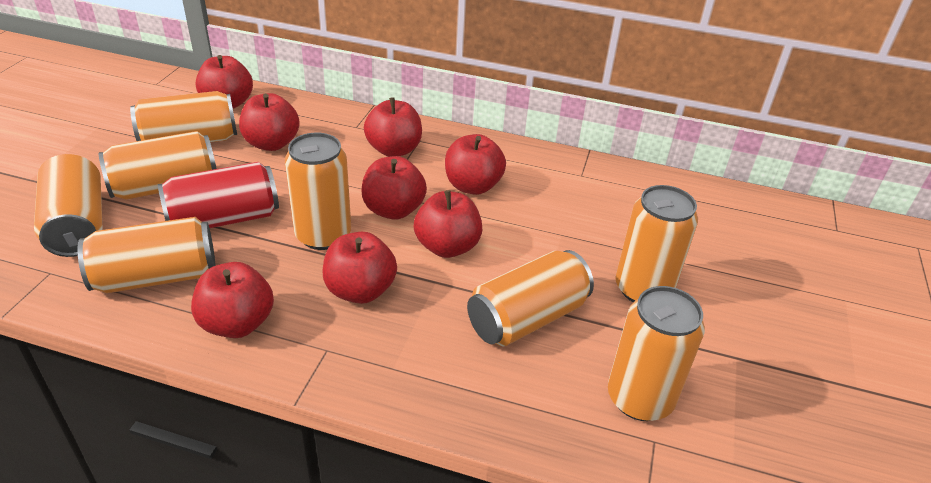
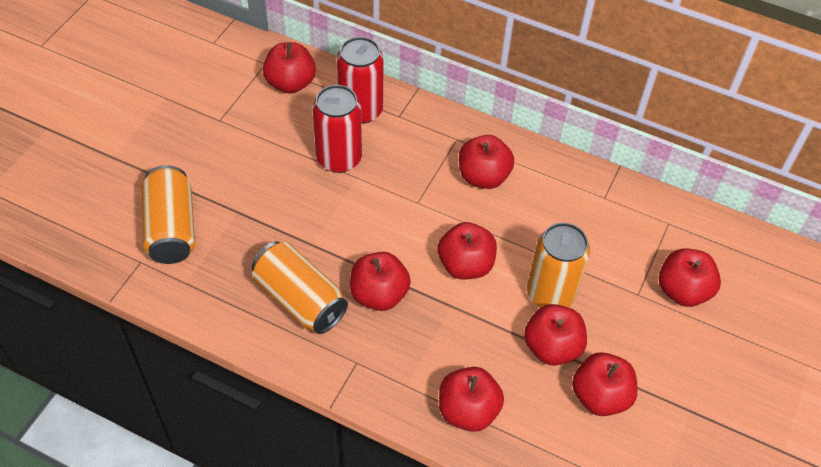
orange can: 8 -> 3
red can: 1 -> 2

